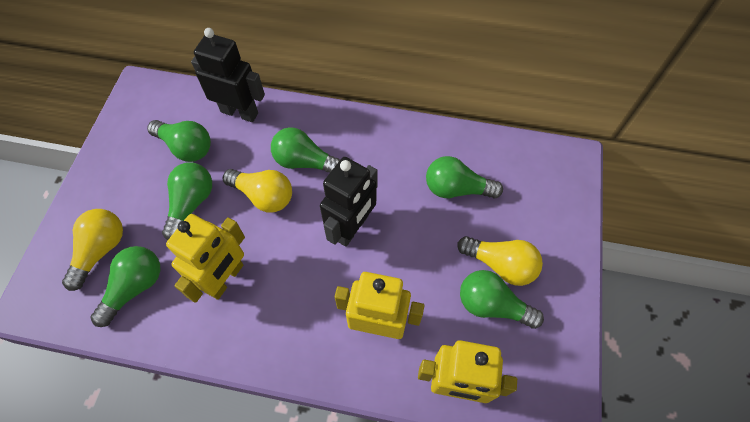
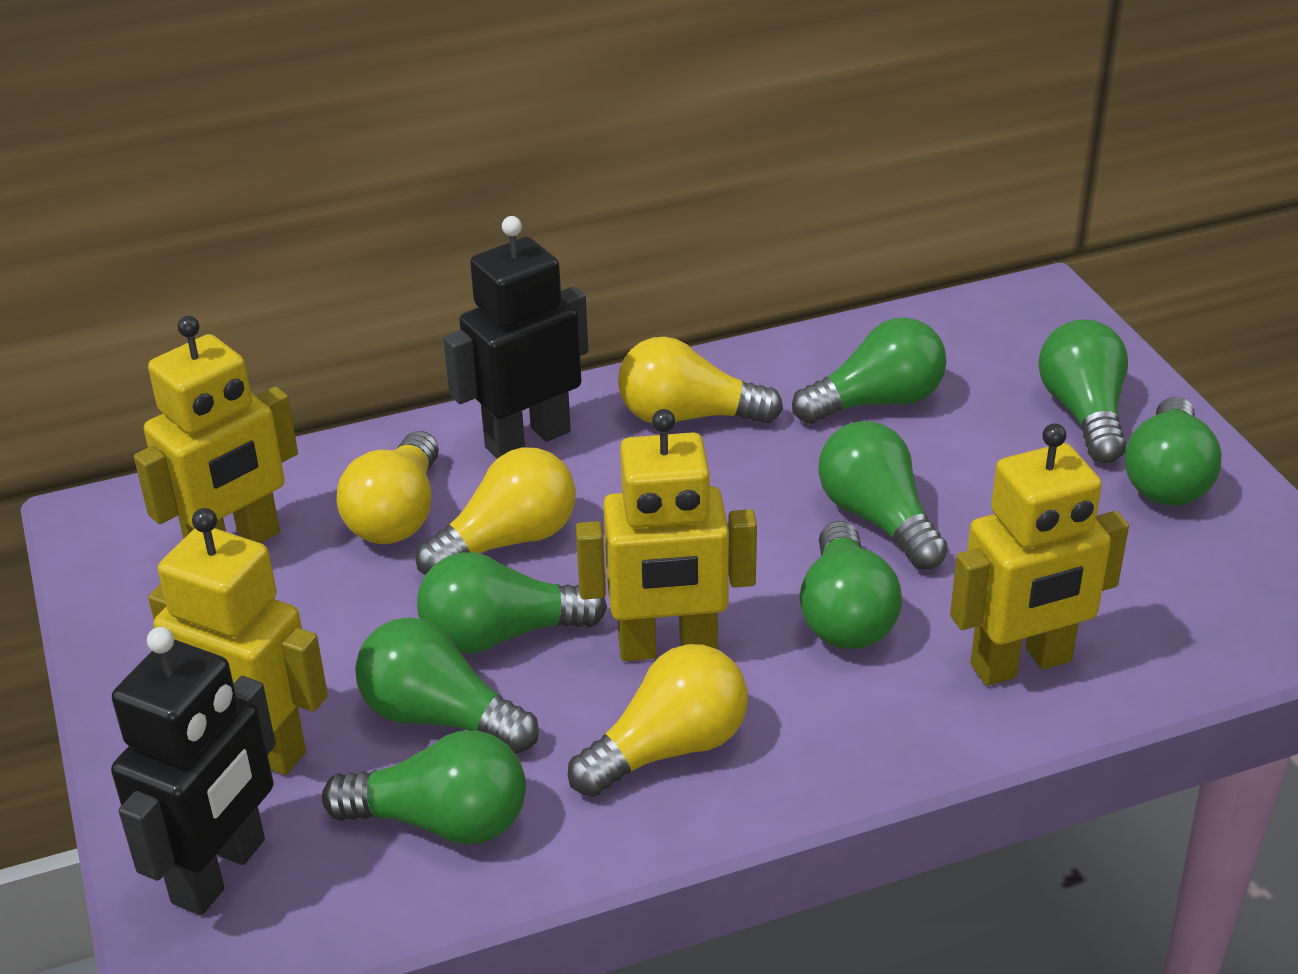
green light bulb: 6 -> 8
yellow light bulb: 3 -> 4
yellow robot: 3 -> 4

